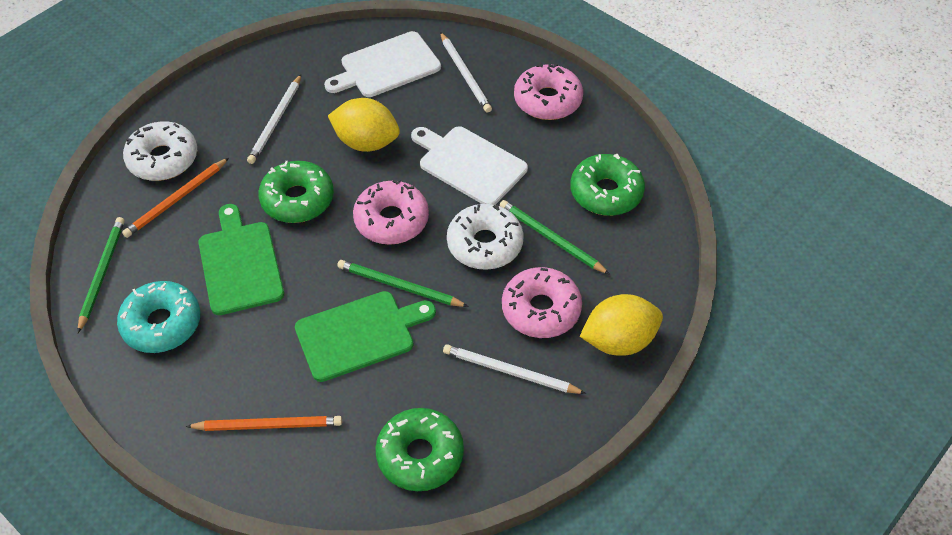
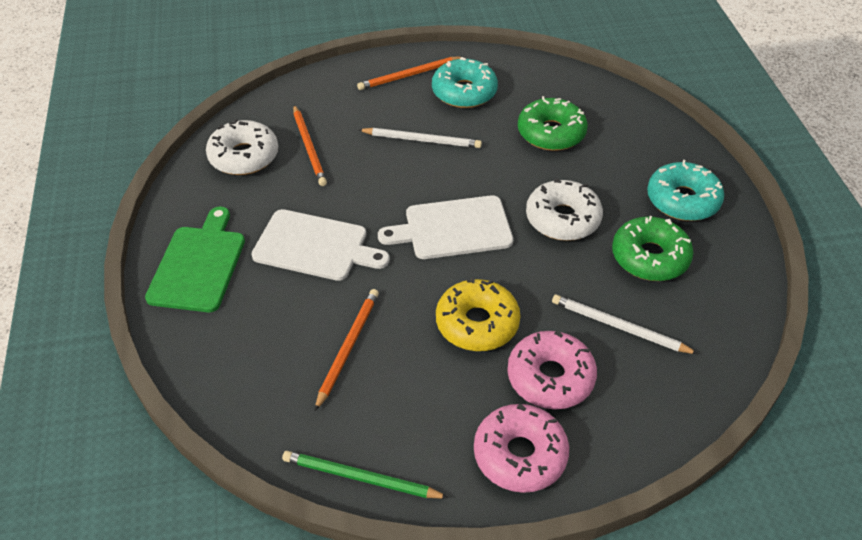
green cutting board: 2 -> 1
green donut: 3 -> 2
green pencil: 3 -> 1
orange pencil: 2 -> 3
pink donut: 3 -> 2
turquoise donut: 1 -> 2
white pencil: 3 -> 2
yellow donut: 0 -> 1
yellow lemon: 2 -> 0

